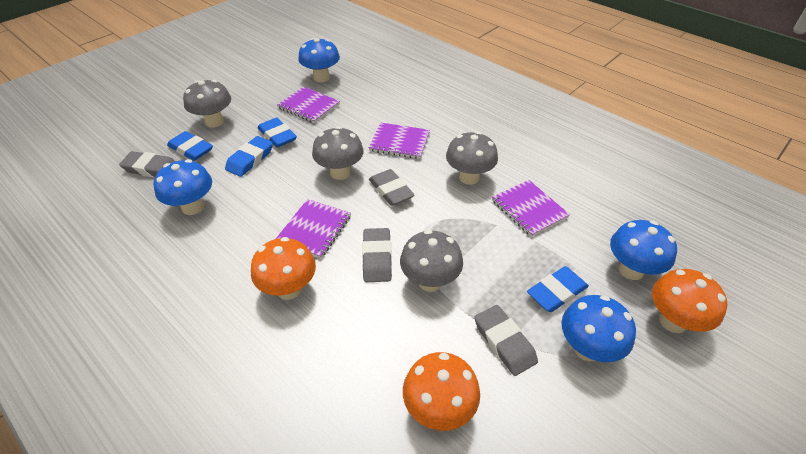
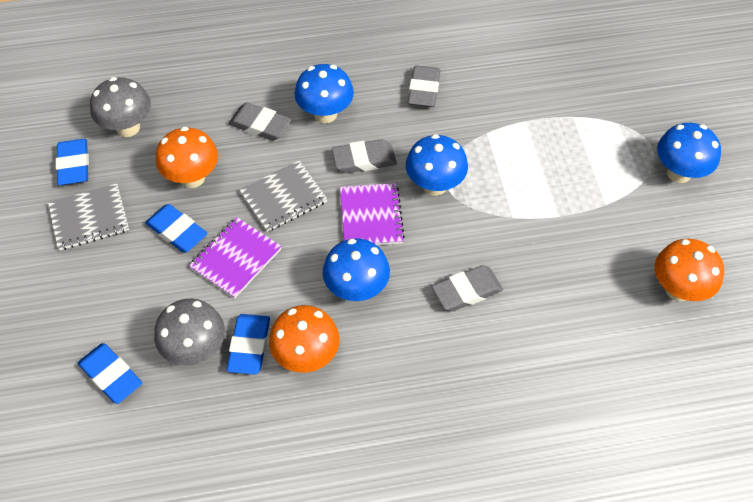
grey mushroom: 4 -> 2
grey notebook: 0 -> 2
purple notebook: 4 -> 2

